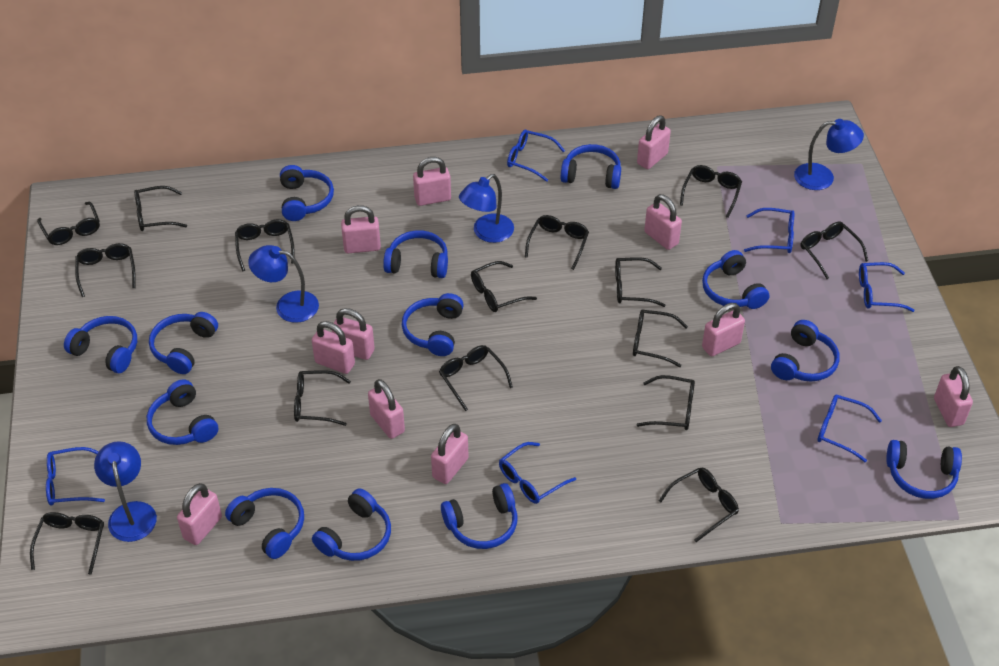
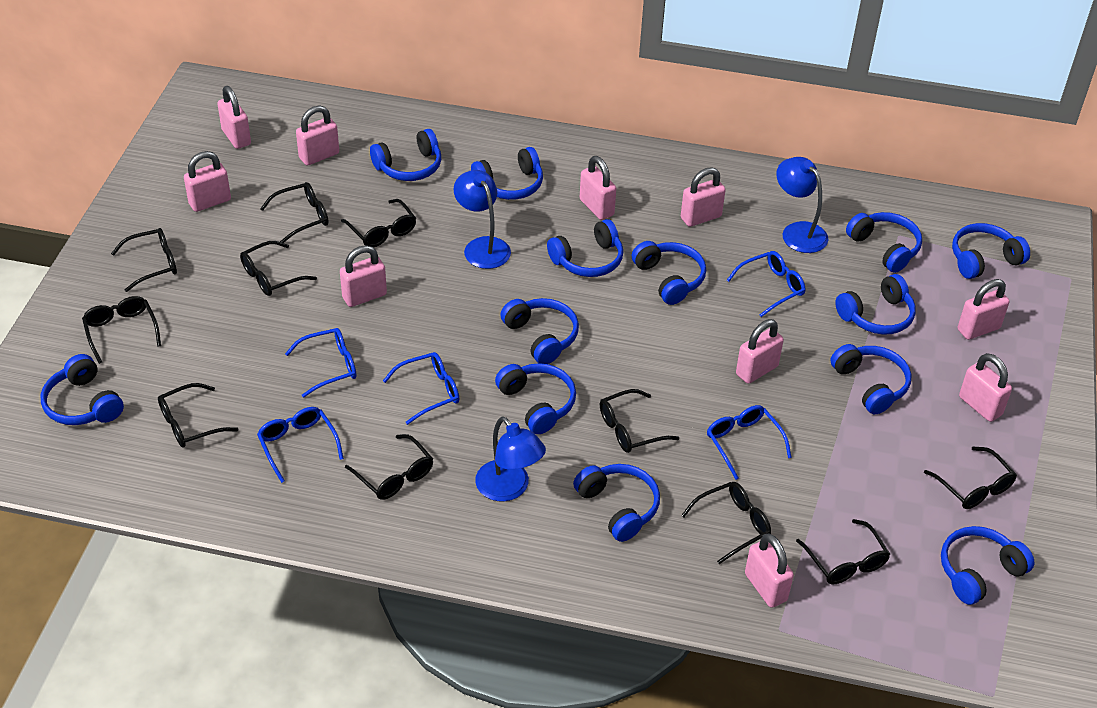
black glasses: 15 -> 11
blue glasses: 6 -> 5
blue lamp: 4 -> 3
pink padlock: 11 -> 10

